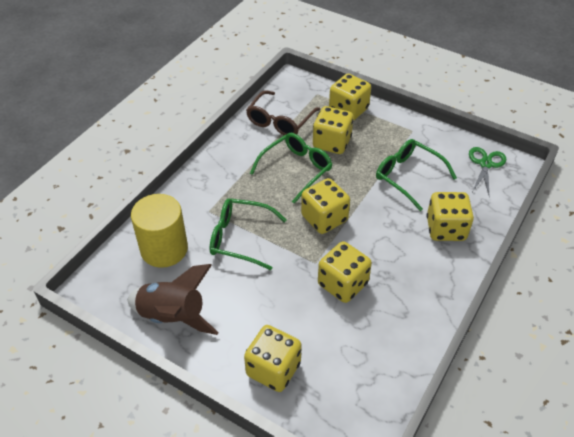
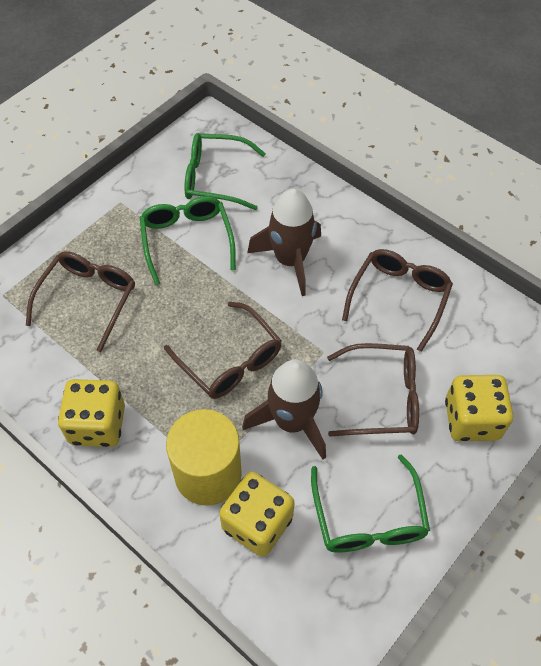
brown glasses: 1 -> 4
brown rocket: 1 -> 2
green scissors: 1 -> 0
yellow dice: 6 -> 3

